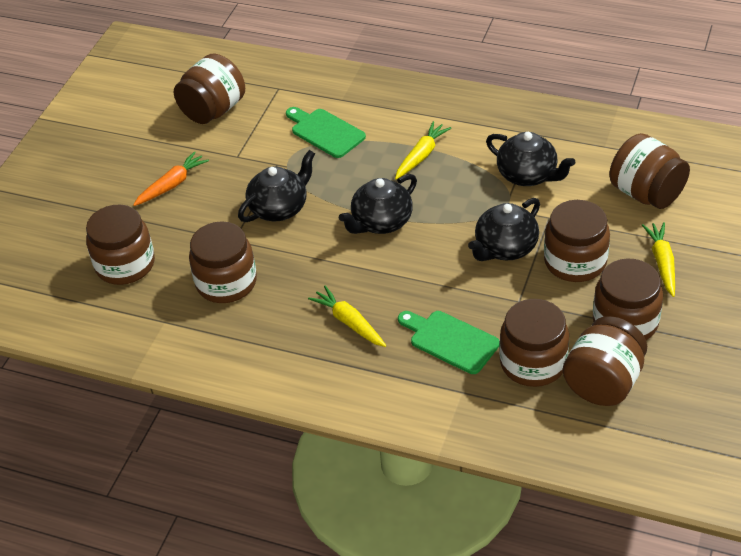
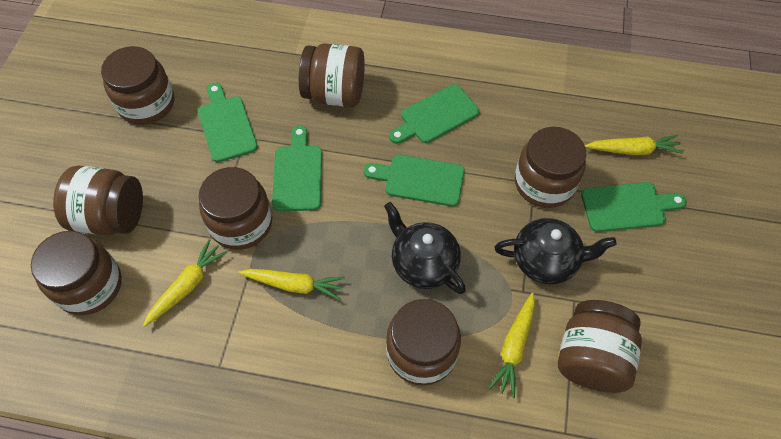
black teapot: 4 -> 2
green cutting board: 2 -> 5
orange carrot: 1 -> 0
yellow carrot: 3 -> 4

